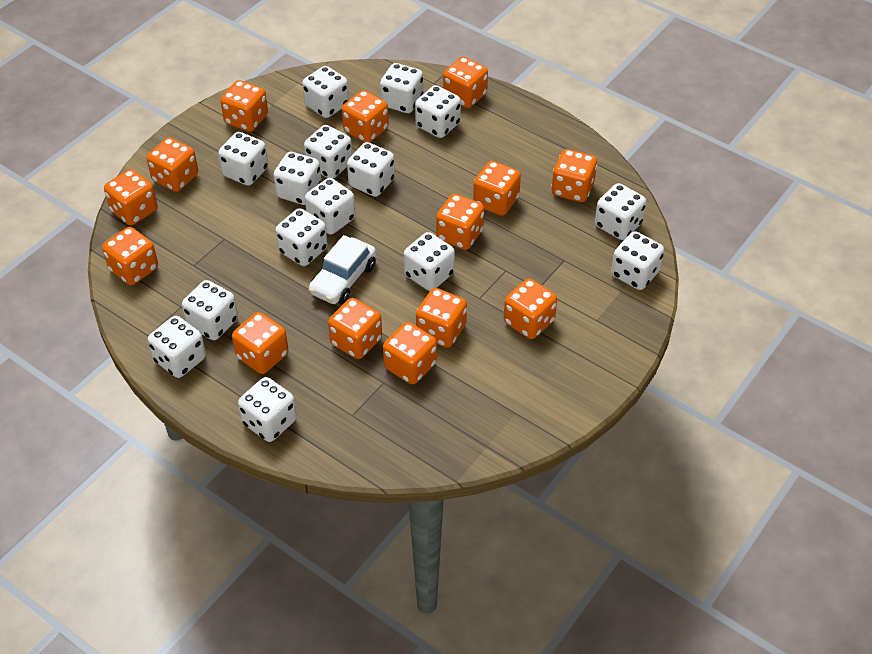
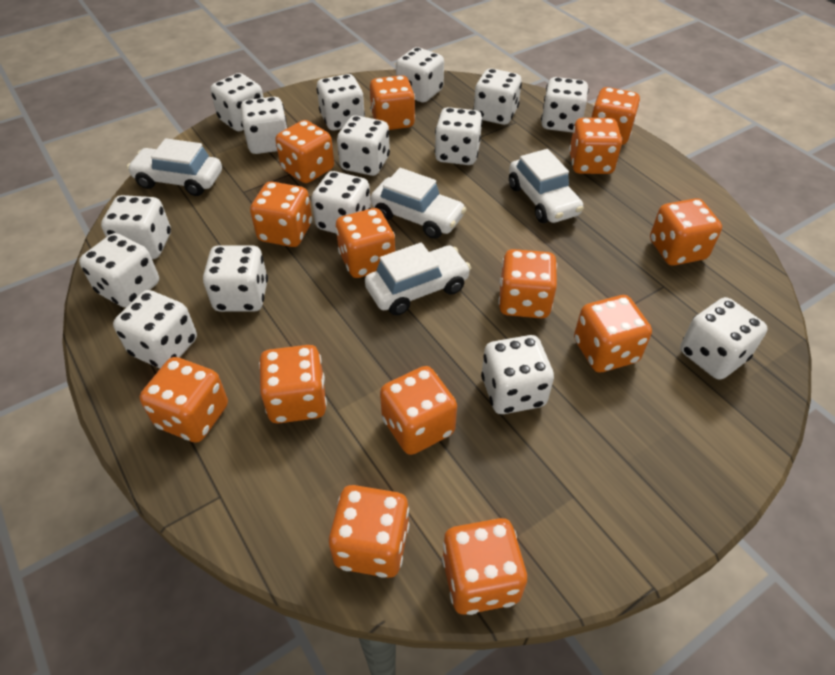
white car: 1 -> 4

